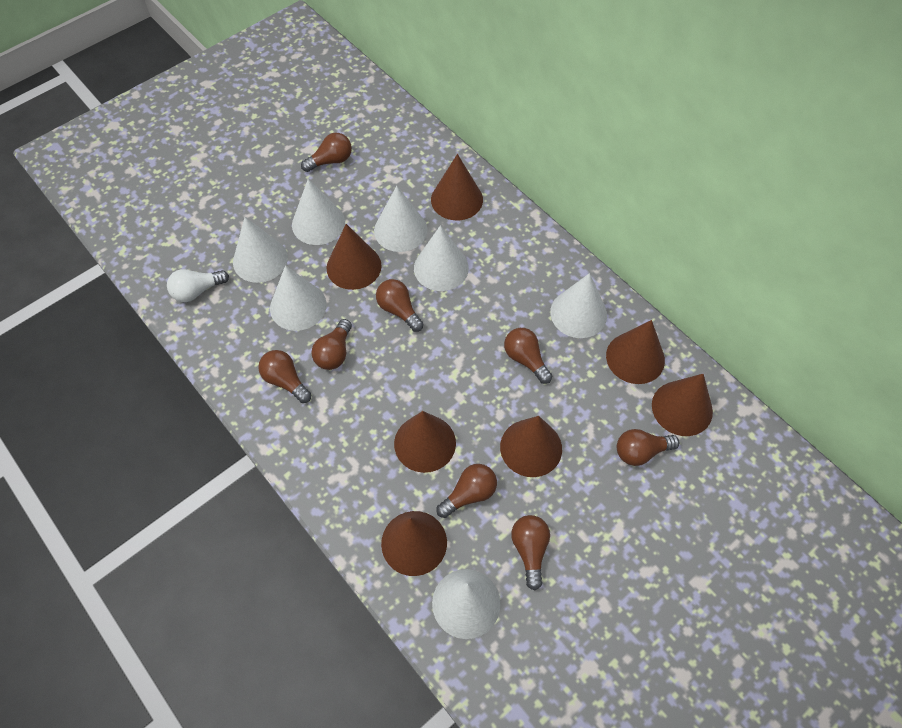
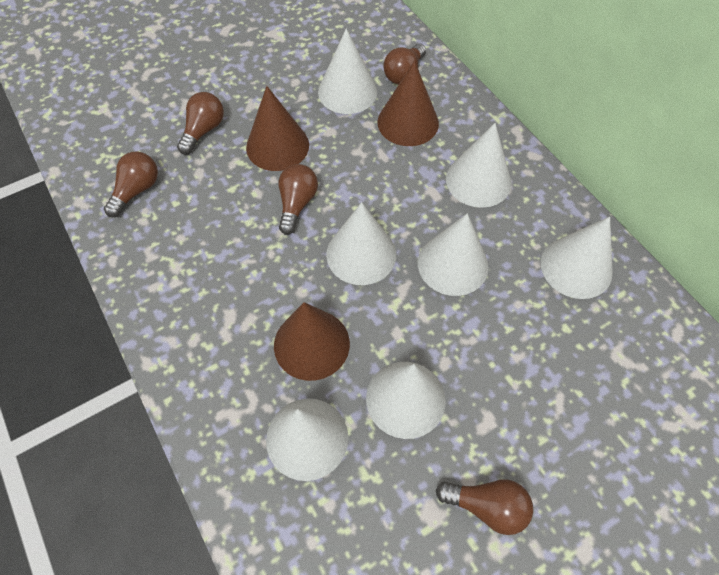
brown cone: 7 -> 3
brown light bulb: 8 -> 5
white light bulb: 1 -> 0

